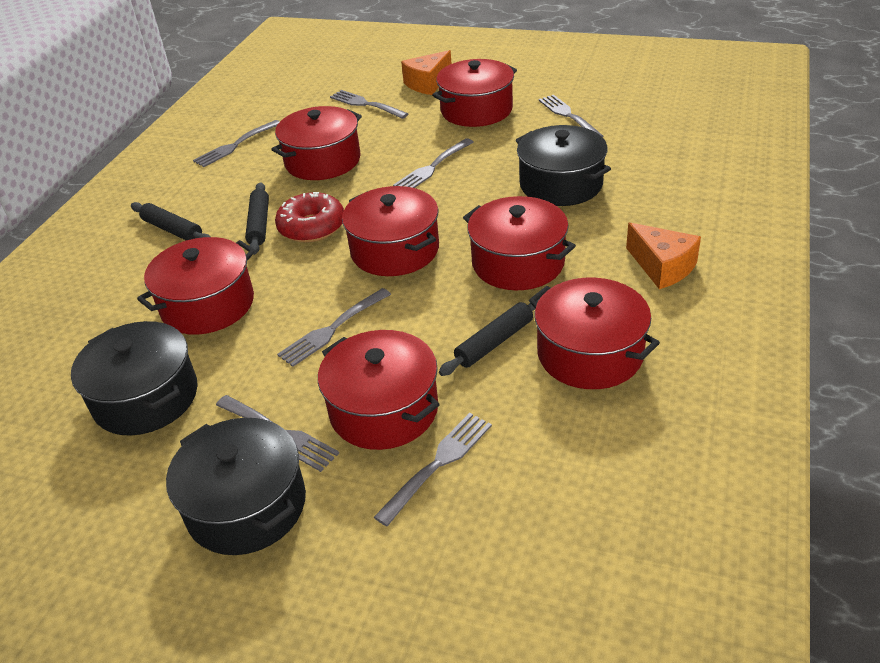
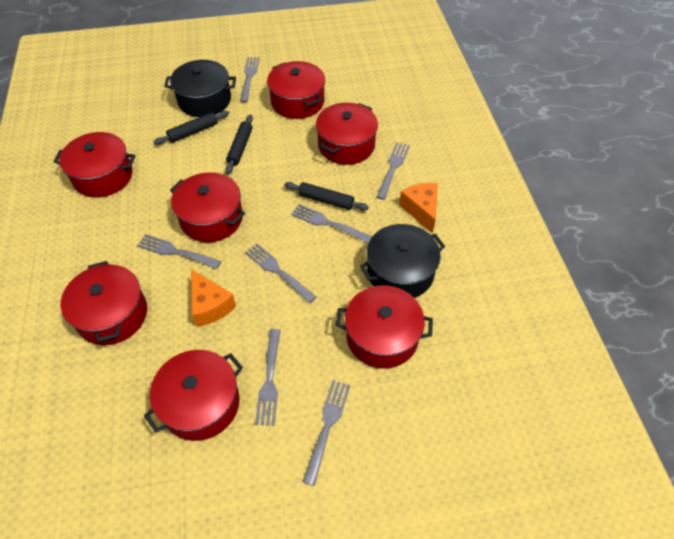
black pot: 3 -> 2
red donut: 1 -> 0

